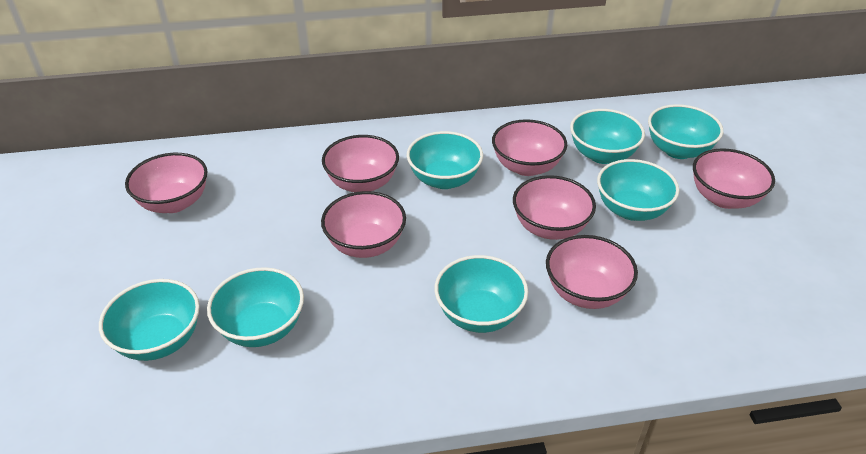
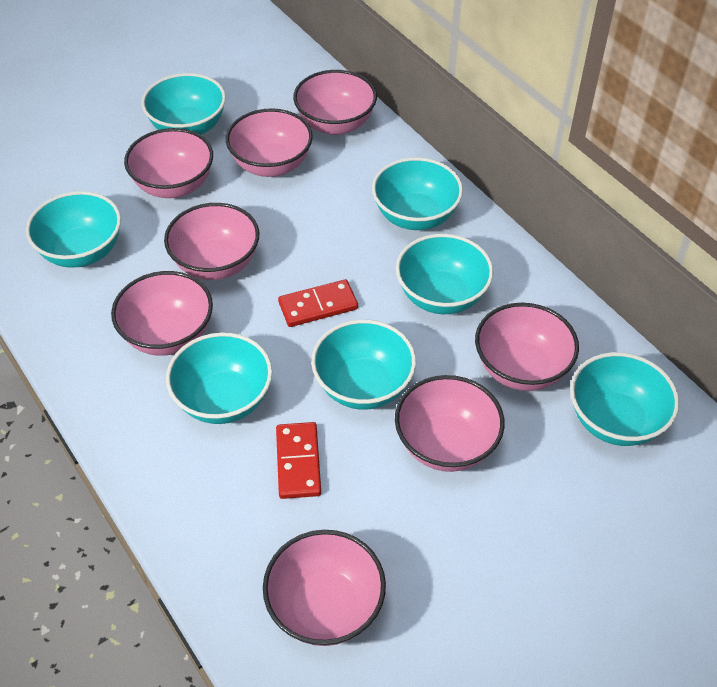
pink bowl: 7 -> 8
red domino: 0 -> 2

